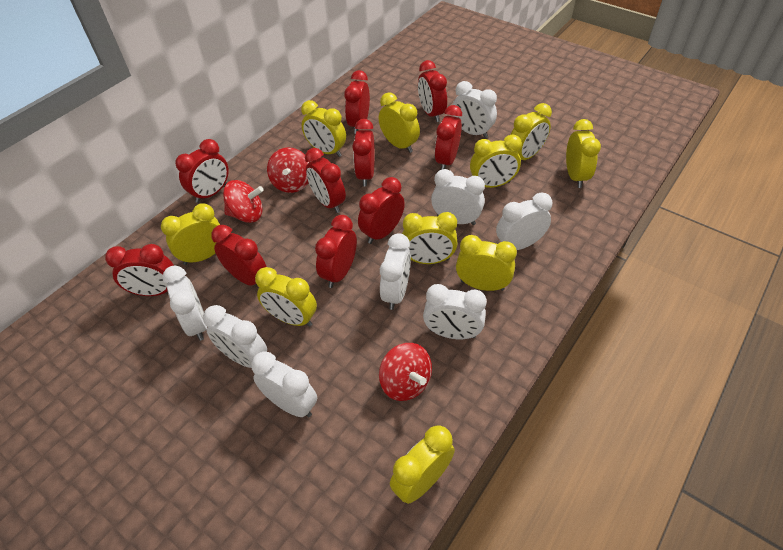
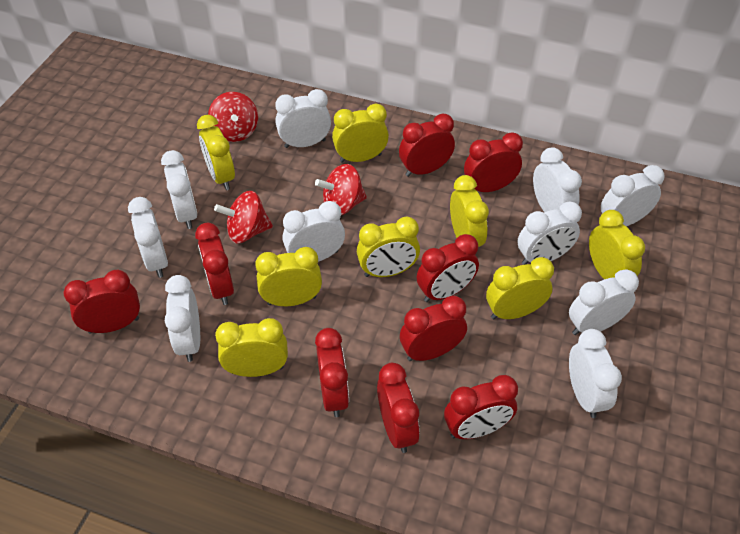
red clock: 10 -> 9
white clock: 8 -> 10
yellow clock: 10 -> 8

